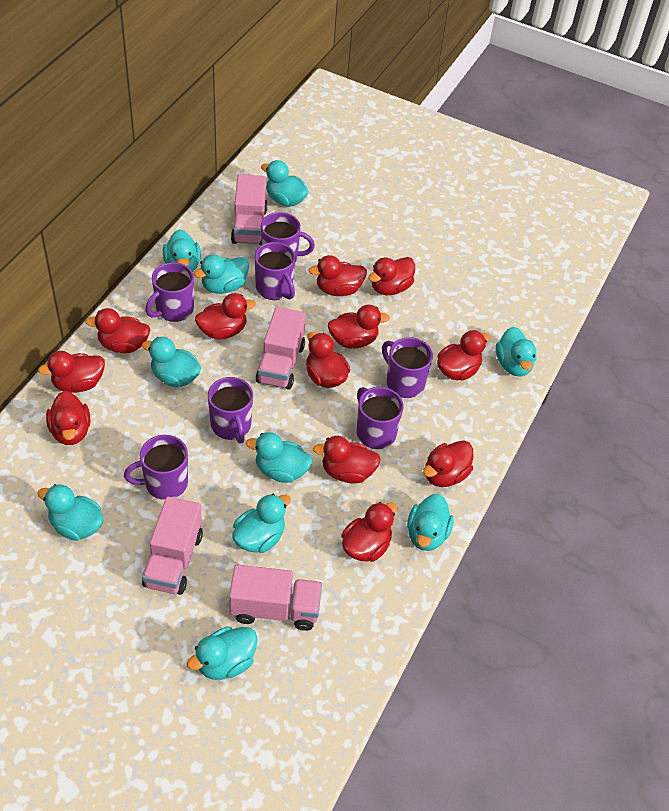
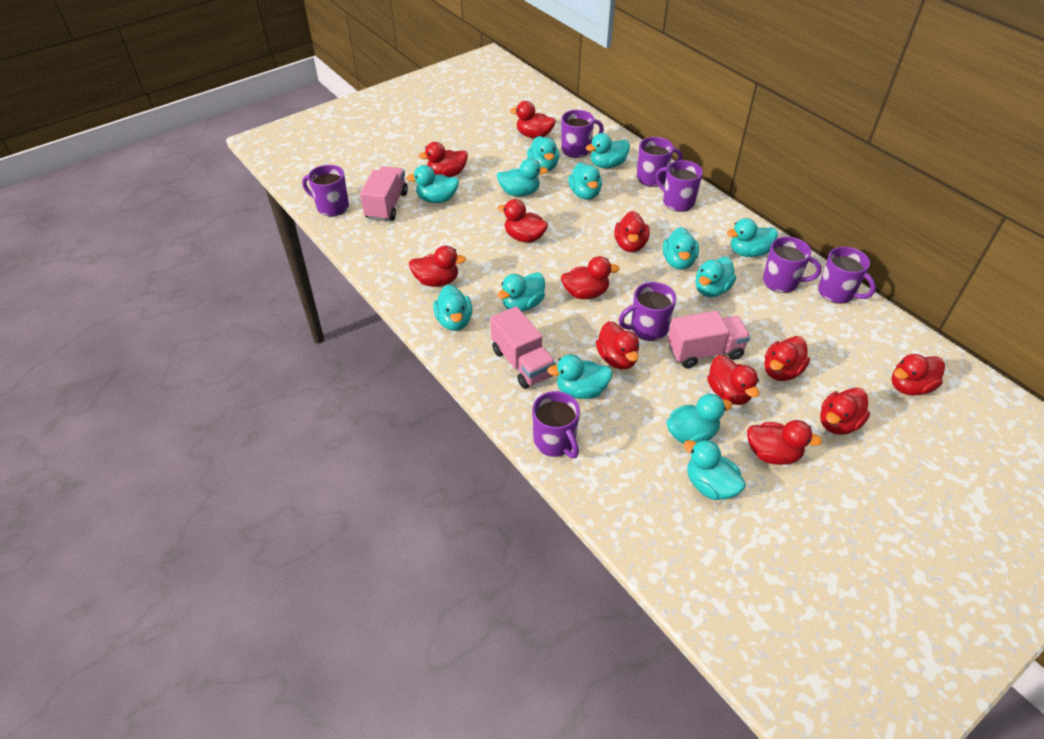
pink truck: 4 -> 3
purple mug: 7 -> 8
turquoise duck: 10 -> 13

